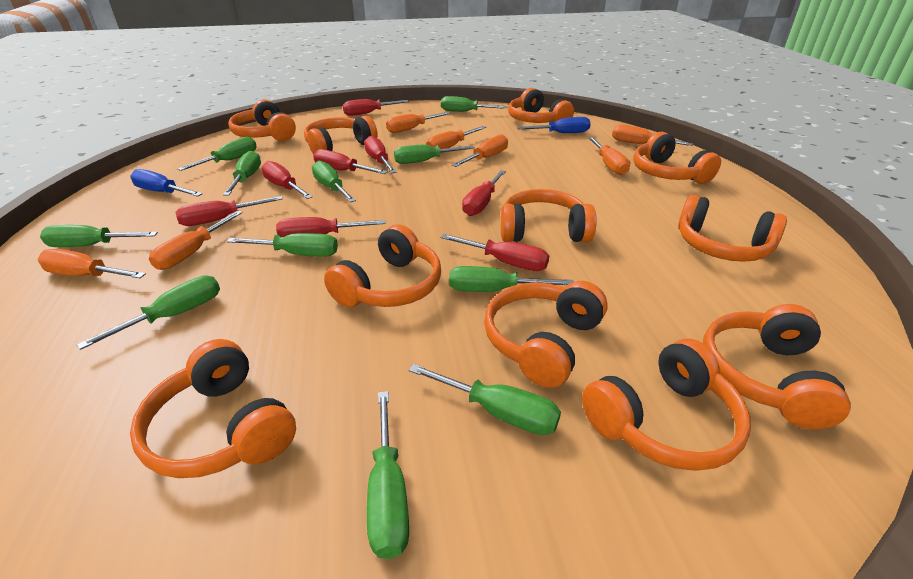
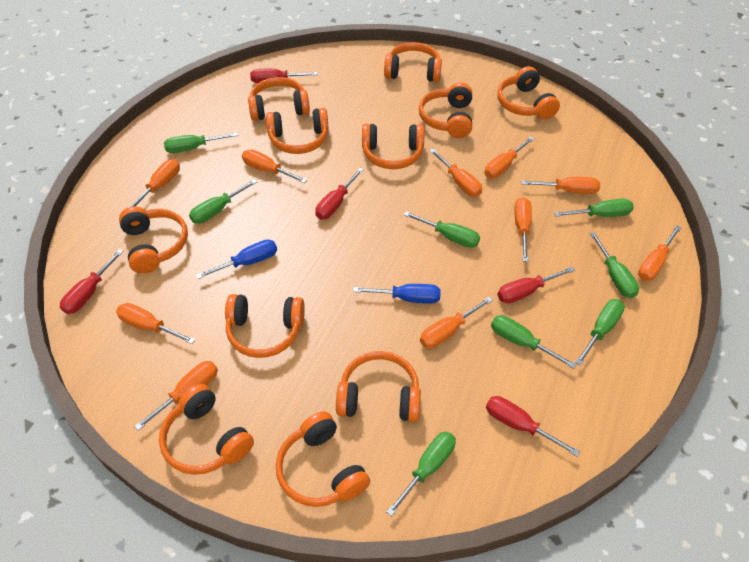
green screwdriver: 11 -> 8
orange screwdriver: 7 -> 10
red screwdriver: 8 -> 5

